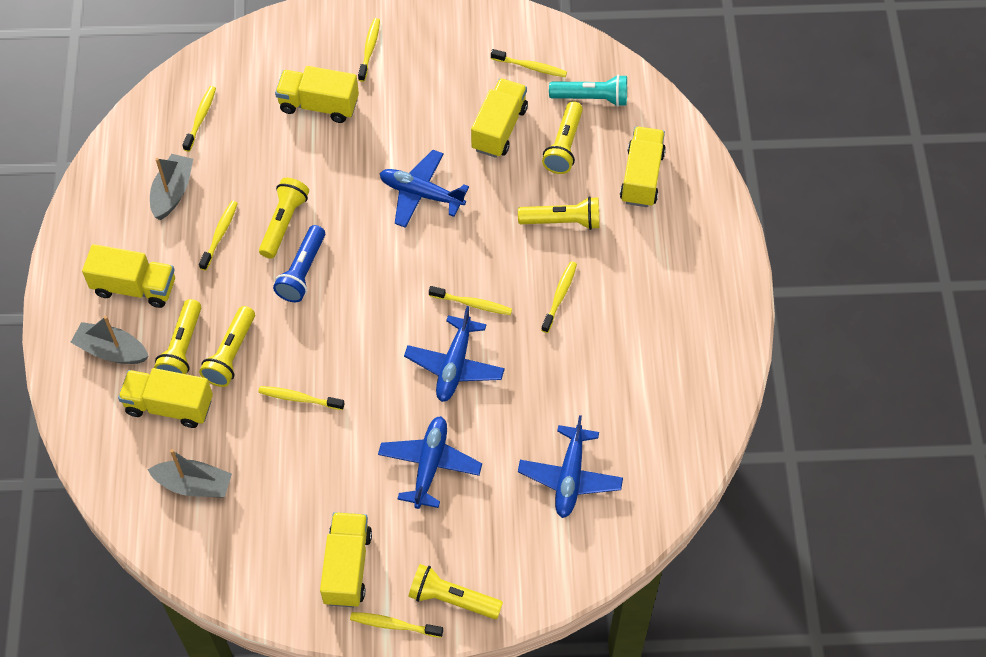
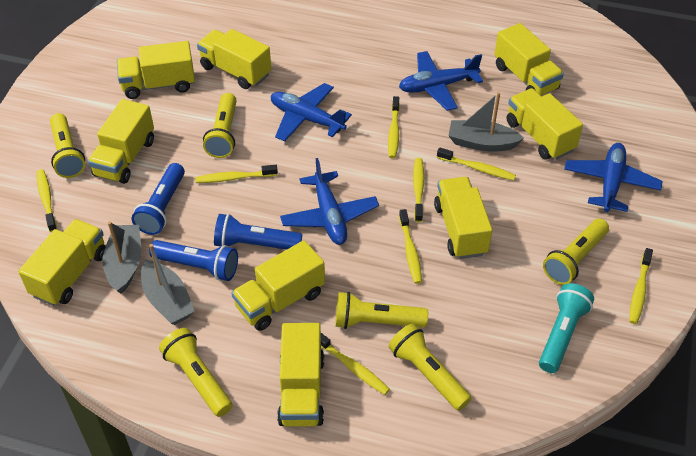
blue flashlight: 1 -> 3
yellow truck: 6 -> 9

